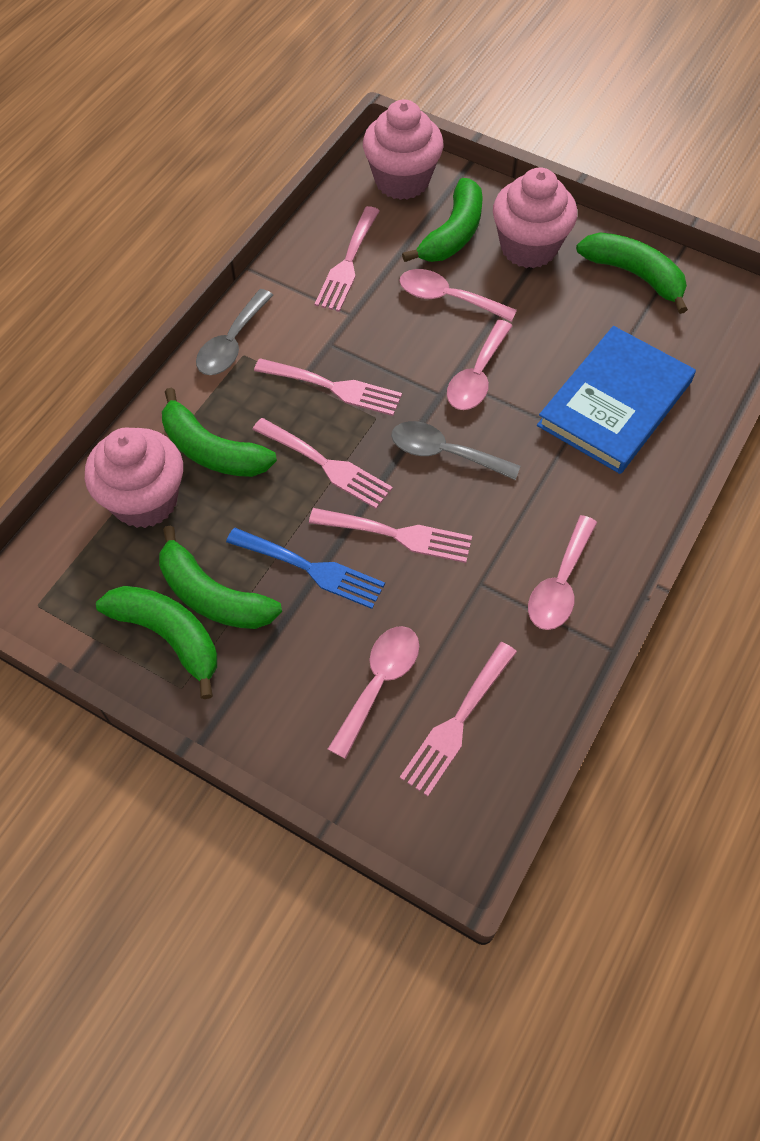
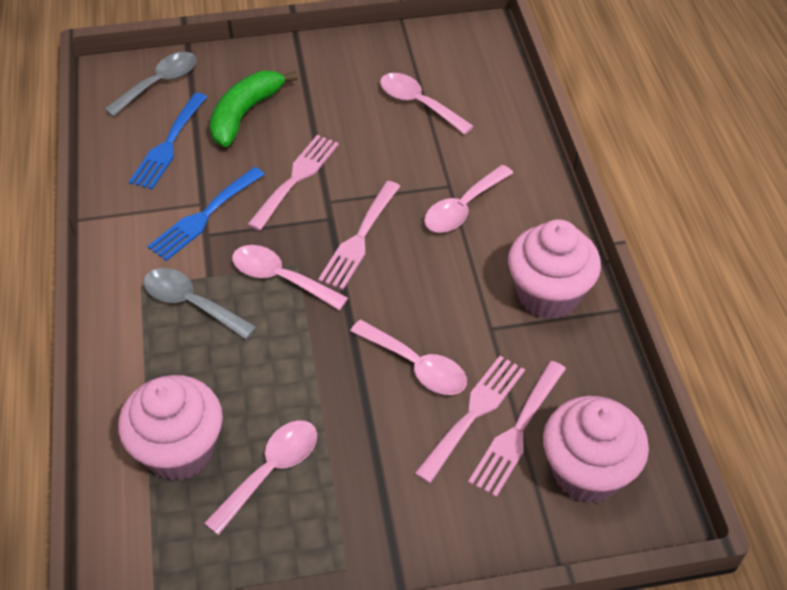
blue book: 1 -> 0
blue fork: 1 -> 2
green banana: 5 -> 1
pink fork: 5 -> 4
pink spoon: 4 -> 5

